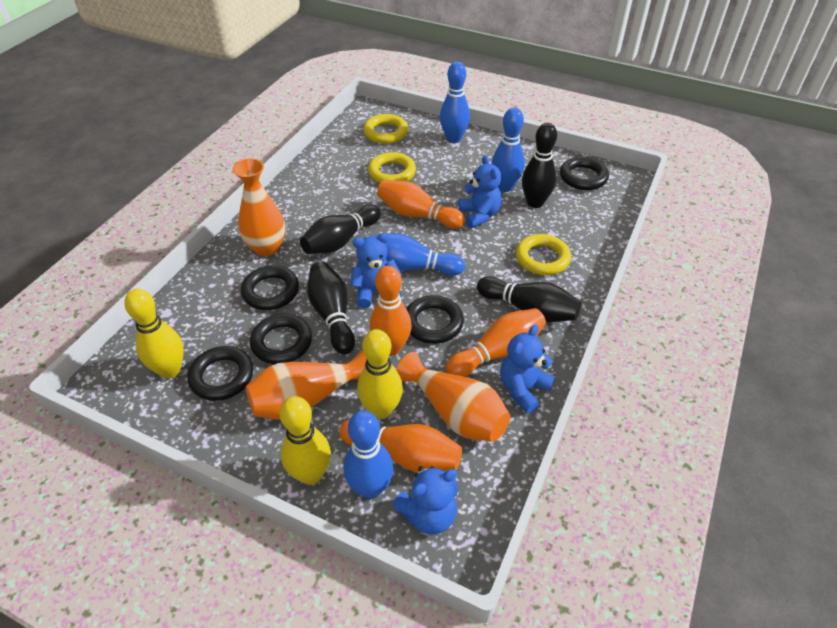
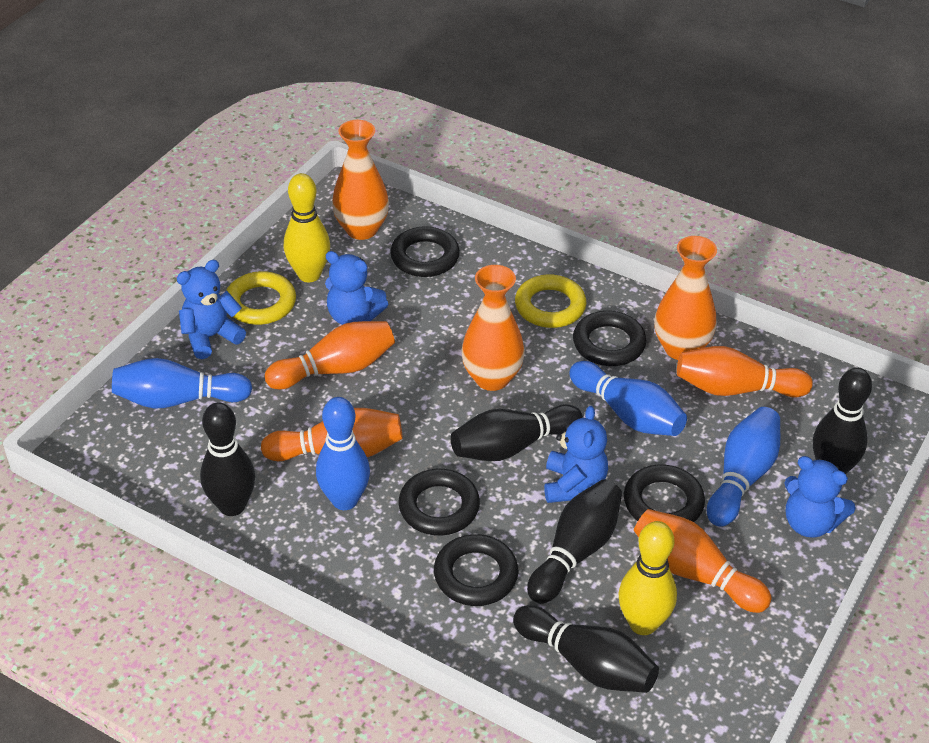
black bowling pin: 4 -> 5
yellow bowling pin: 3 -> 2
yellow ring: 3 -> 2

